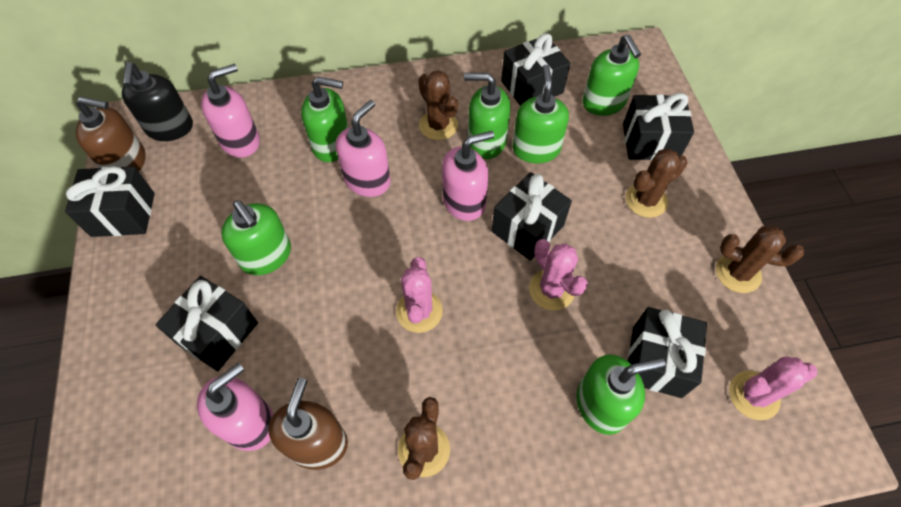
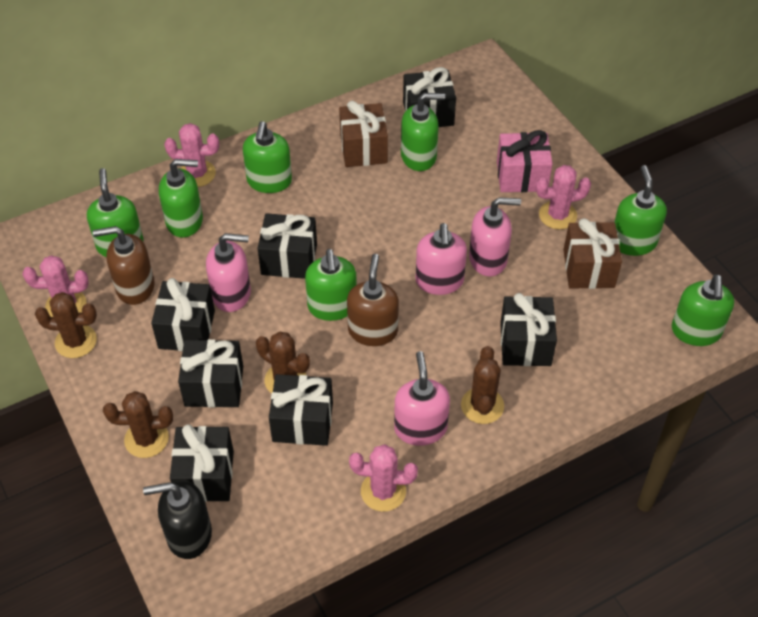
black gift: 6 -> 7
brown gift: 0 -> 2
green soap dispenser: 6 -> 7
pink cactus: 3 -> 4
pink gift: 0 -> 1

